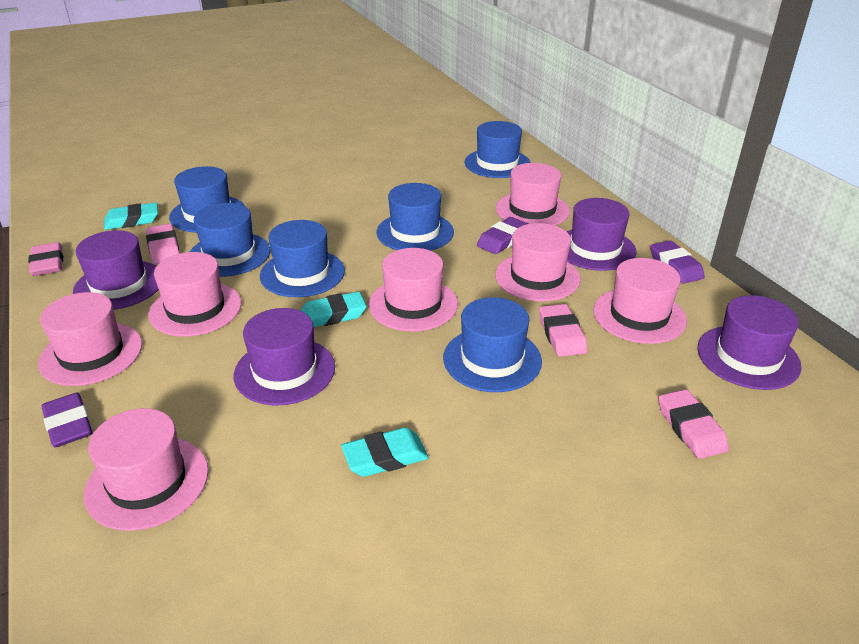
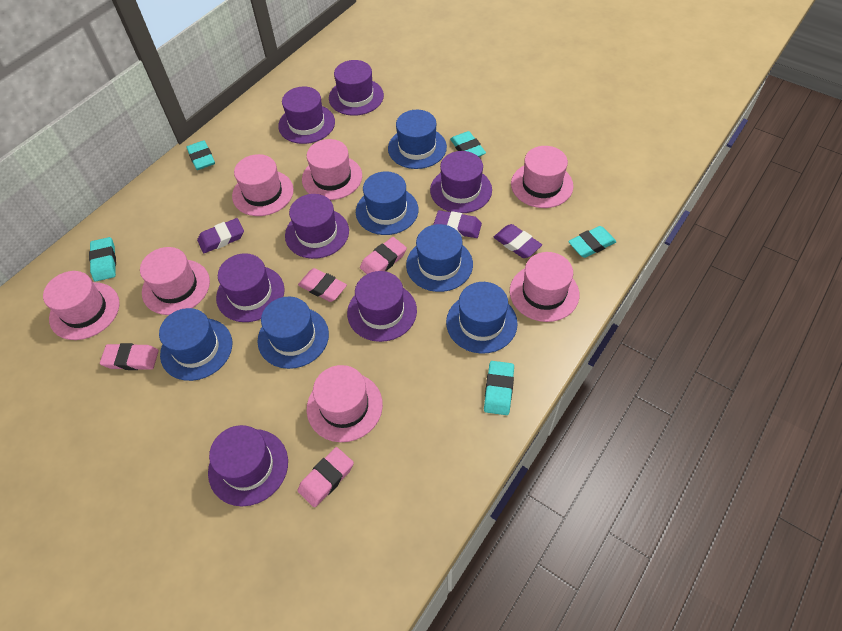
purple hat: 4 -> 7
turquoise eraser: 3 -> 5

